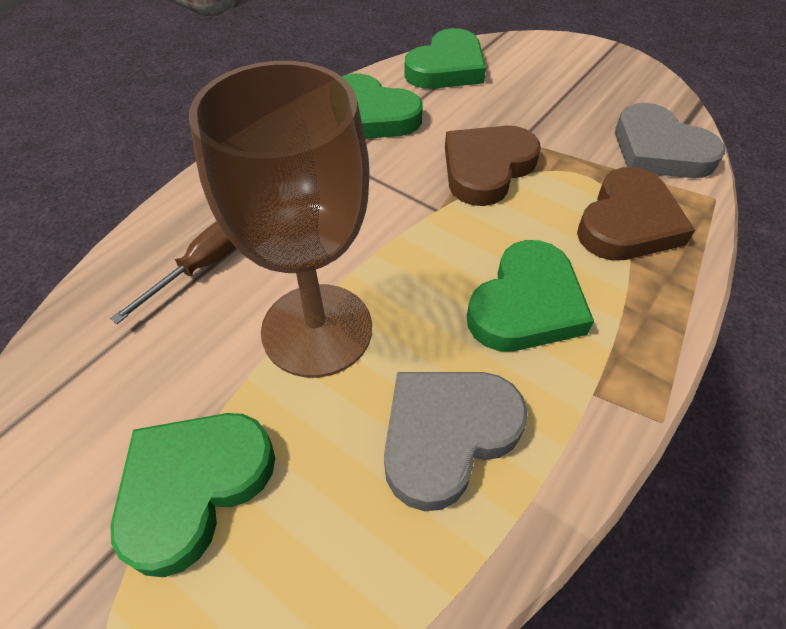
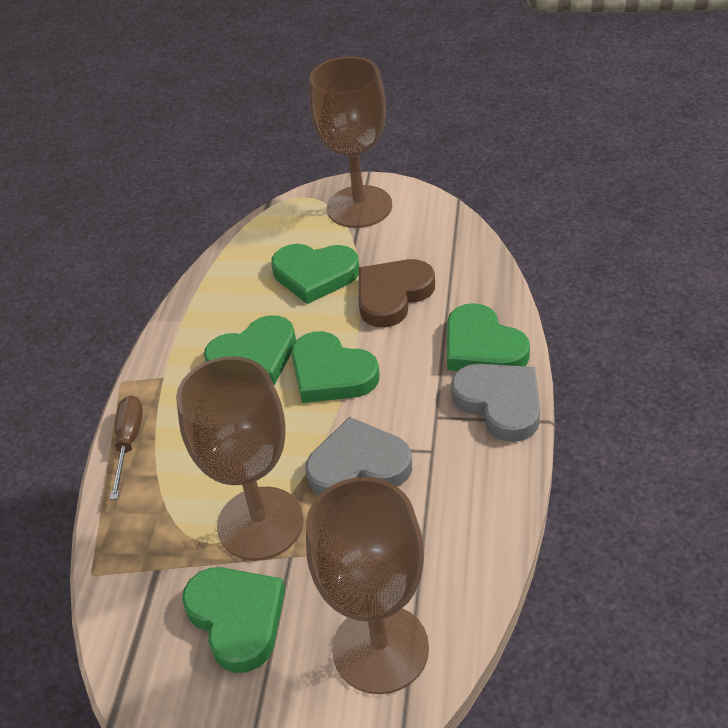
brown goblet: 1 -> 3
brown heart: 2 -> 1
green heart: 4 -> 5

